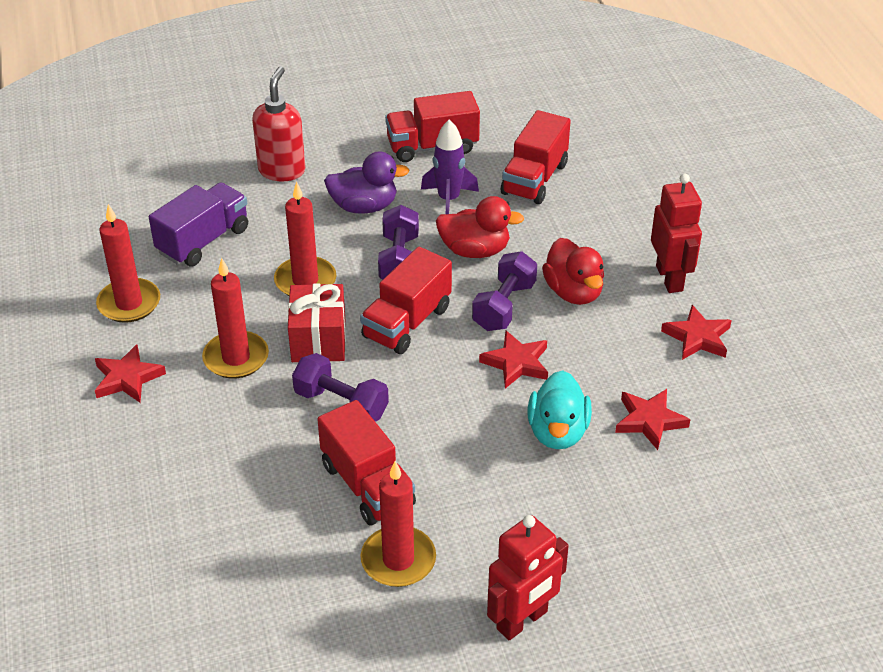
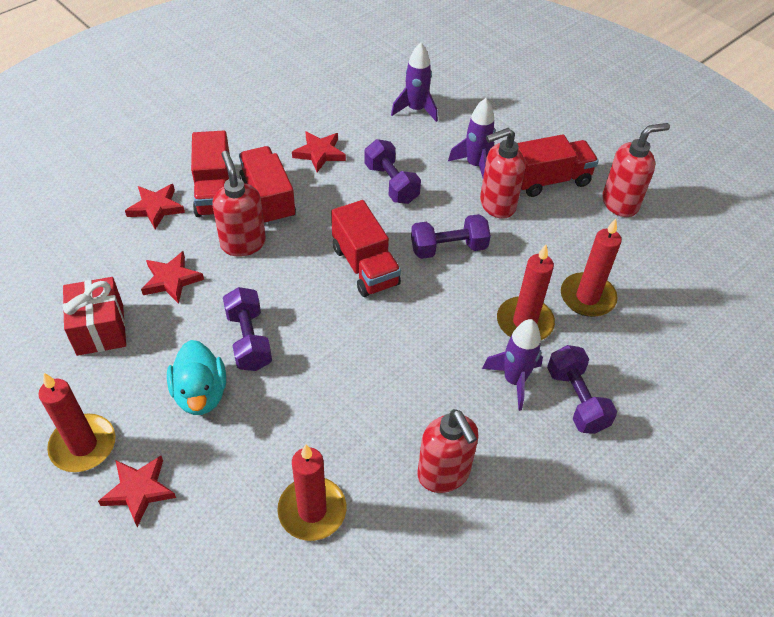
purple duck: 1 -> 0
purple dumbbell: 3 -> 4
purple rocket: 1 -> 3
purple truck: 1 -> 0
red duck: 2 -> 0
red robot: 2 -> 0
red soap dispenser: 1 -> 4

